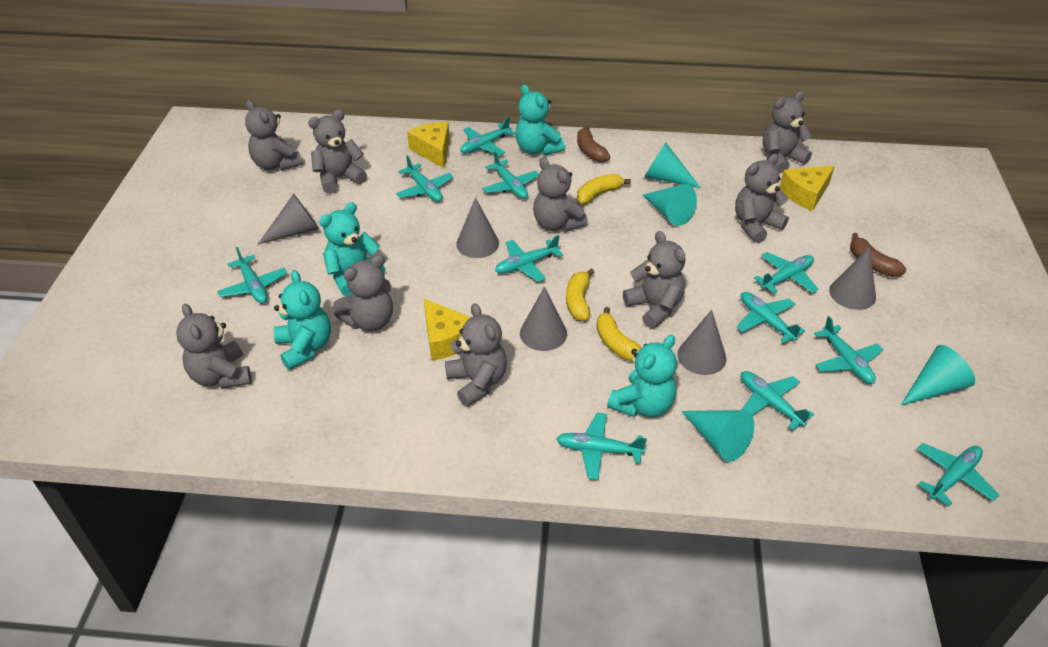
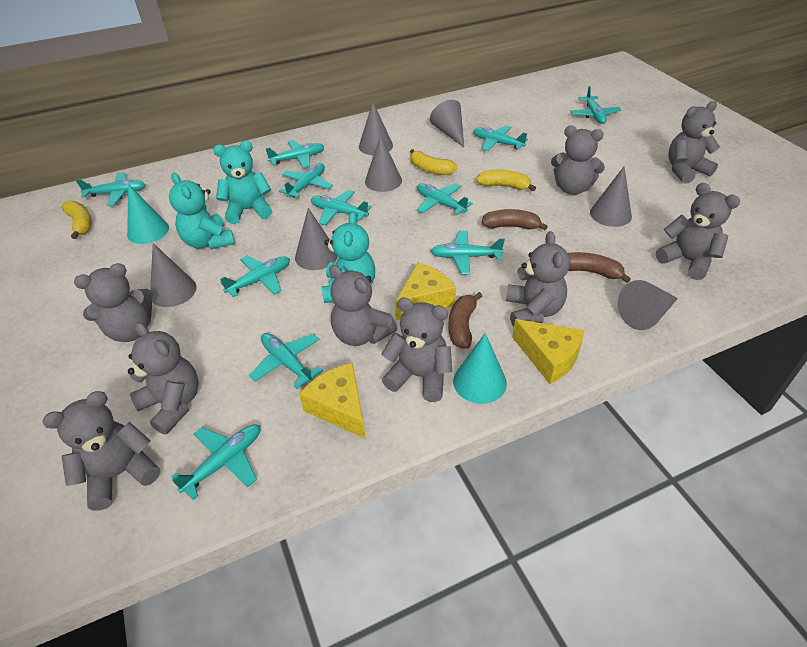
brown banana: 2 -> 3
grey cone: 5 -> 7
turquoise cone: 4 -> 2
turquoise teddy bear: 4 -> 3

